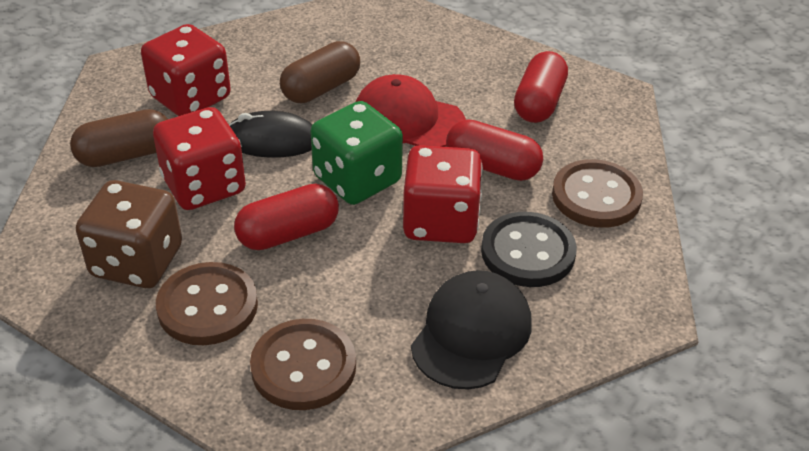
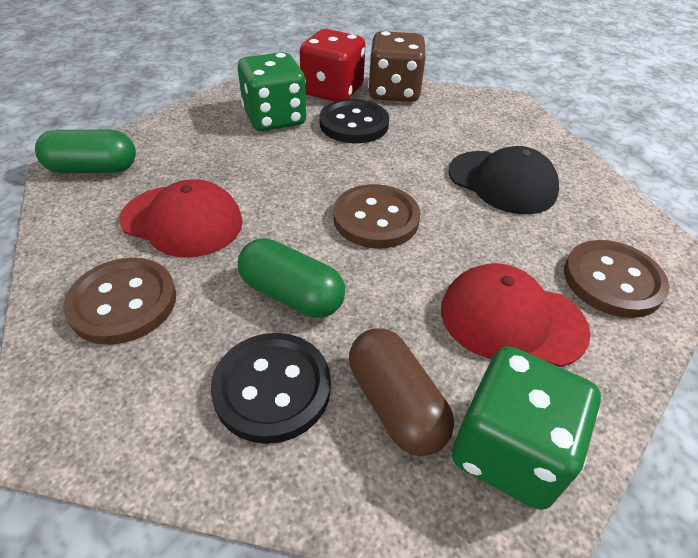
black button: 1 -> 2
black mouse: 1 -> 0
brown capsule: 2 -> 1
green capsule: 0 -> 2
green dice: 1 -> 2
red cap: 1 -> 2
red capsule: 3 -> 0
red dice: 3 -> 1

